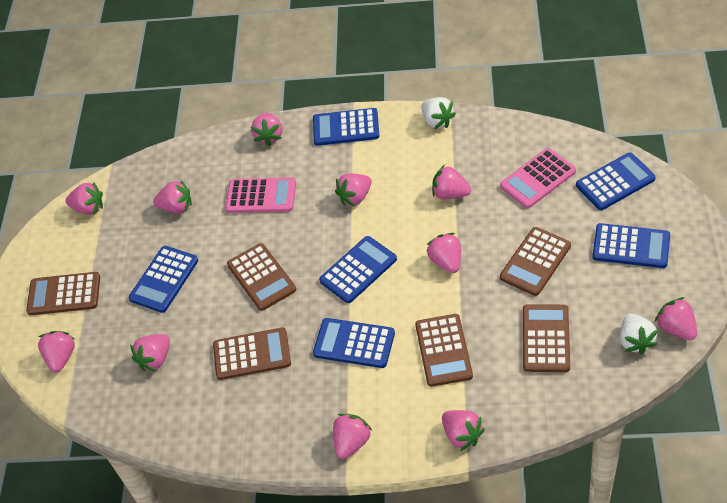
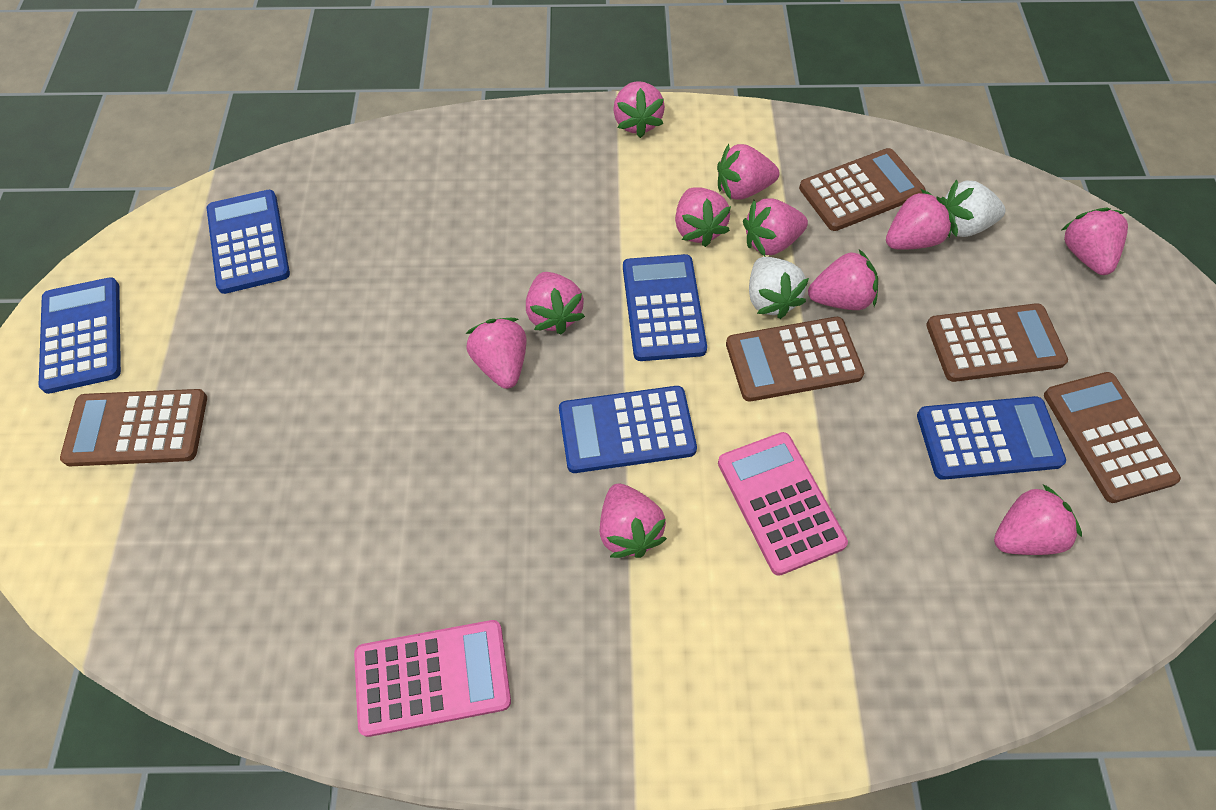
blue calculator: 6 -> 5
brown calculator: 6 -> 5

